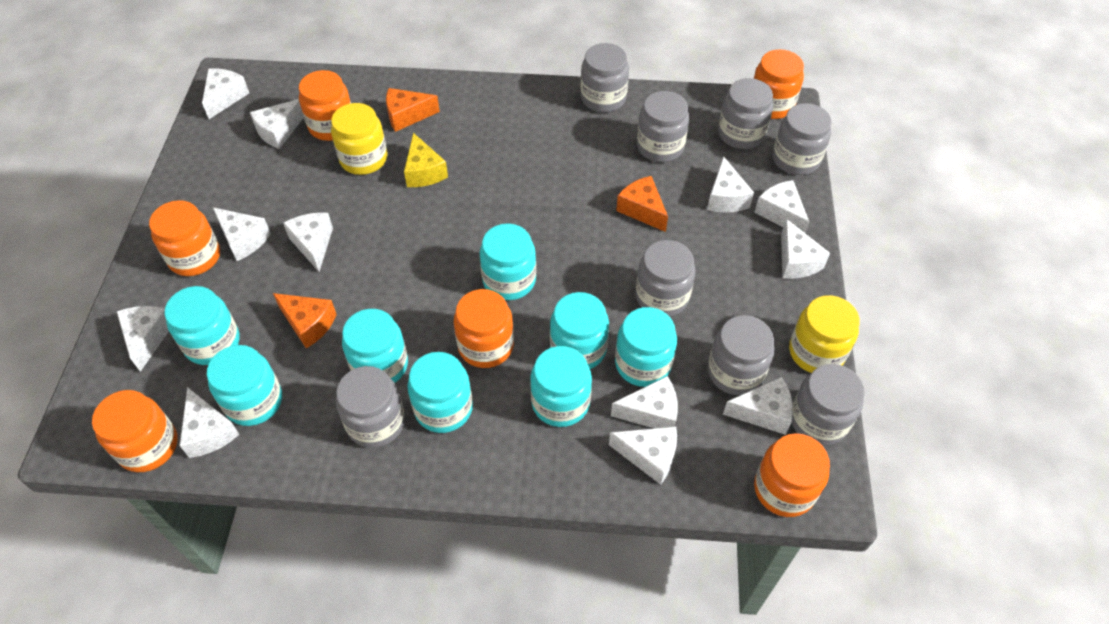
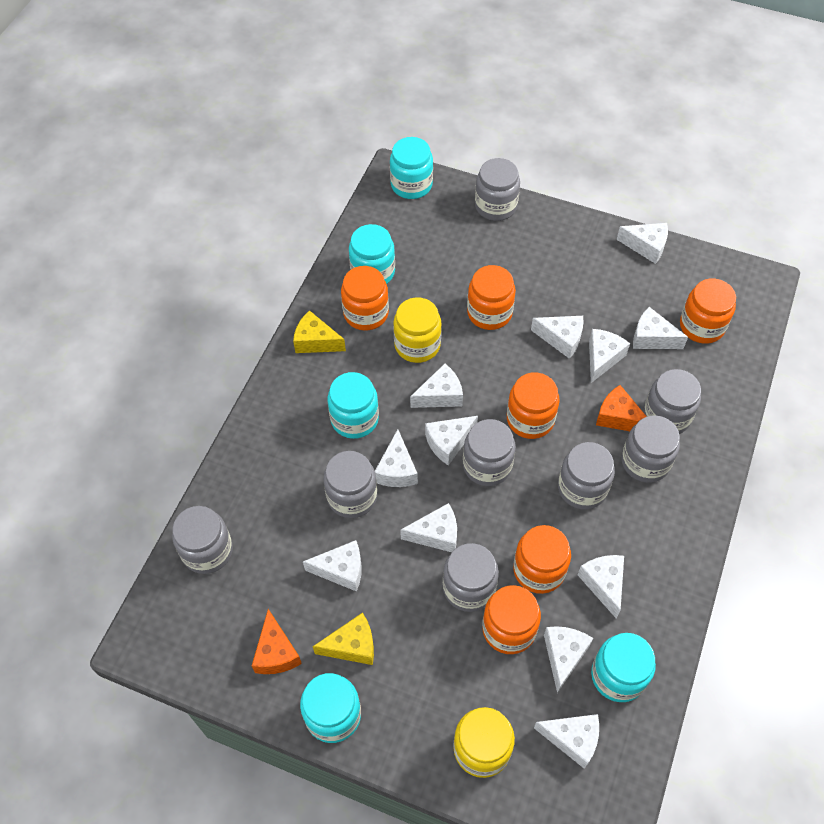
orange cheese: 3 -> 2
turquoise jar: 8 -> 5
yellow cheese: 1 -> 2

